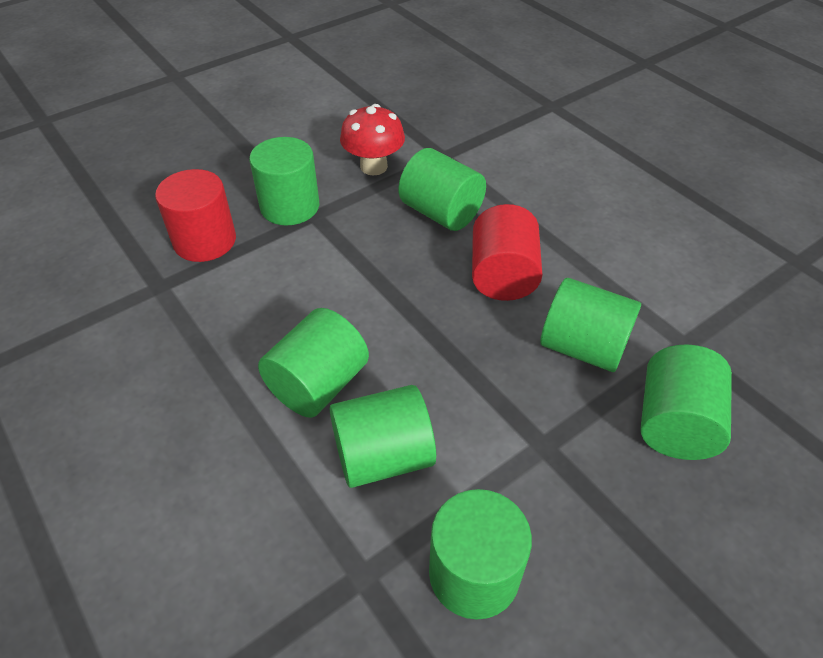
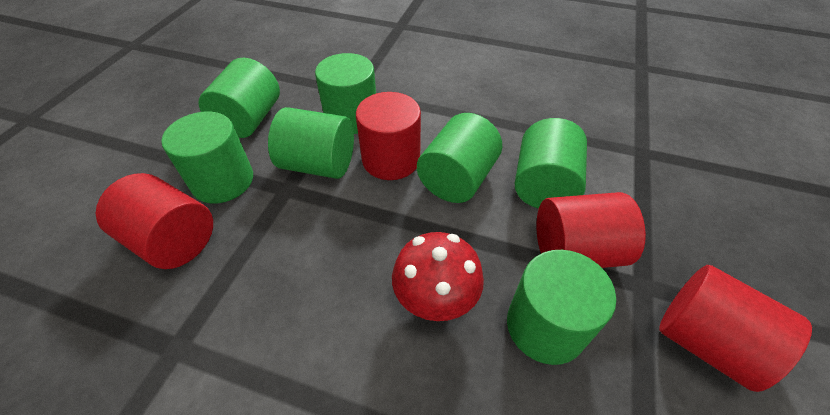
red cylinder: 2 -> 4

